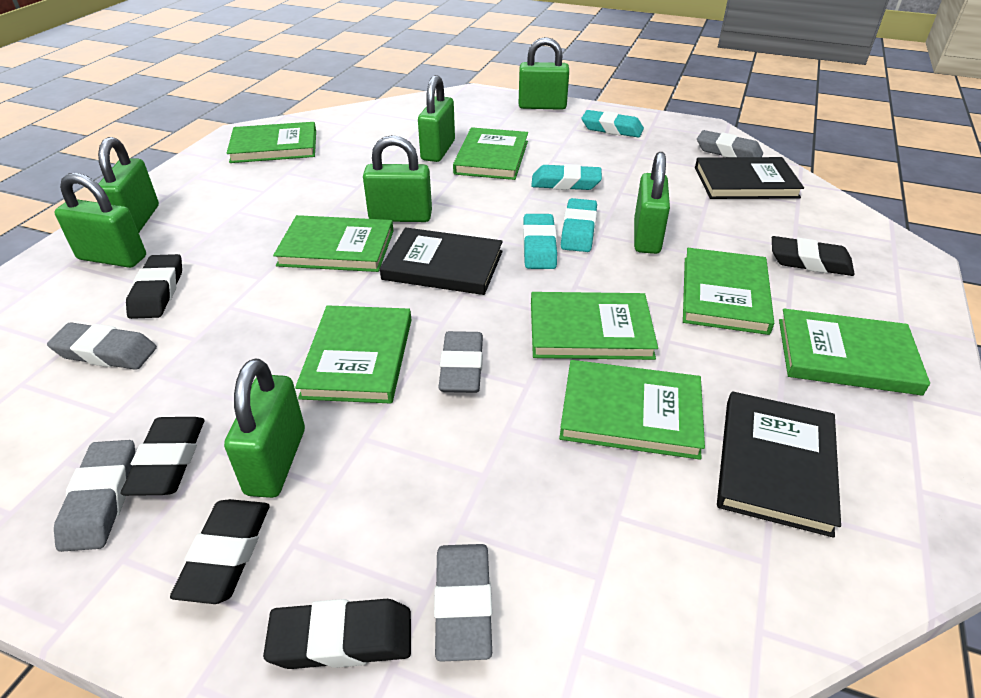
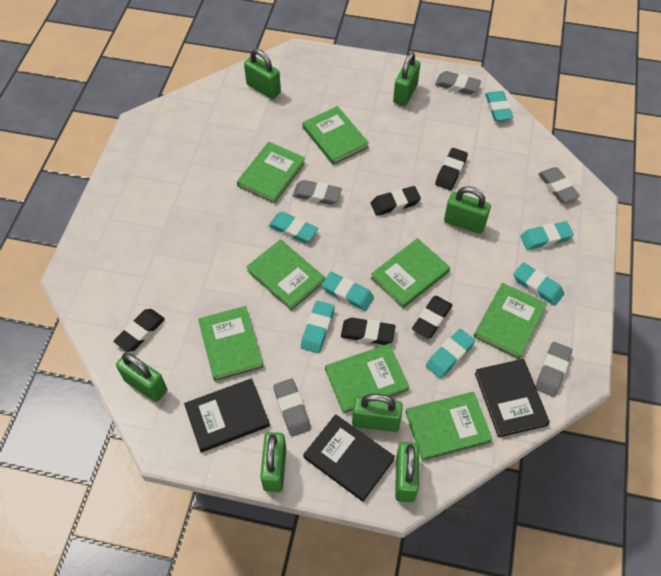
turquoise eraser: 4 -> 7

